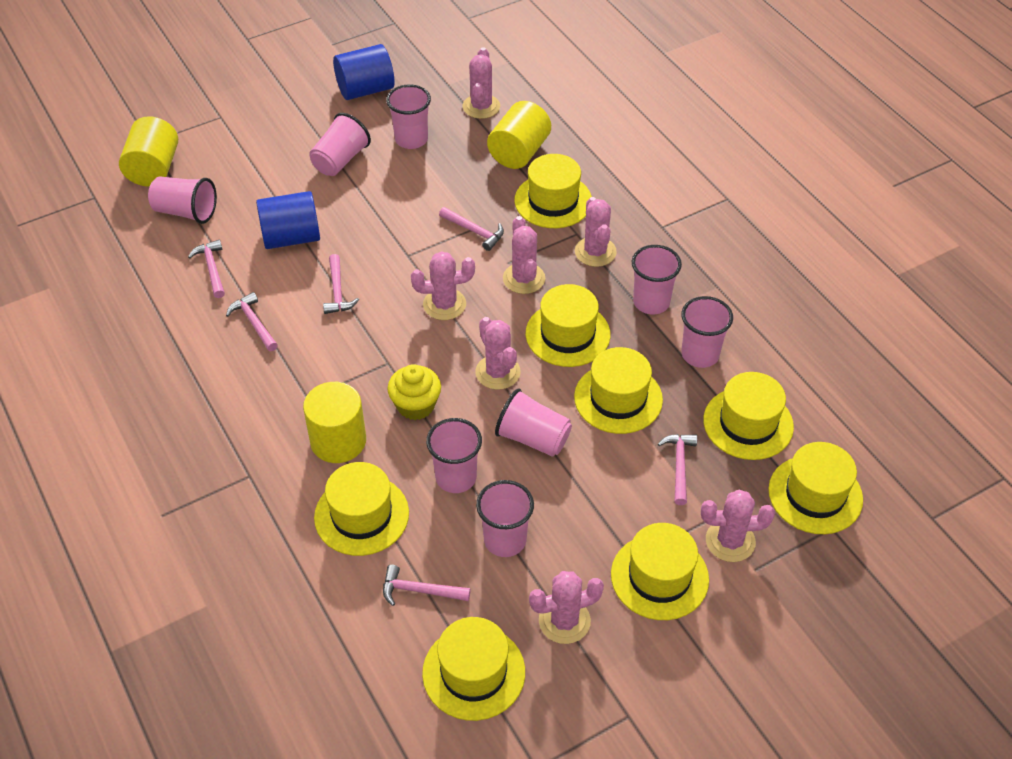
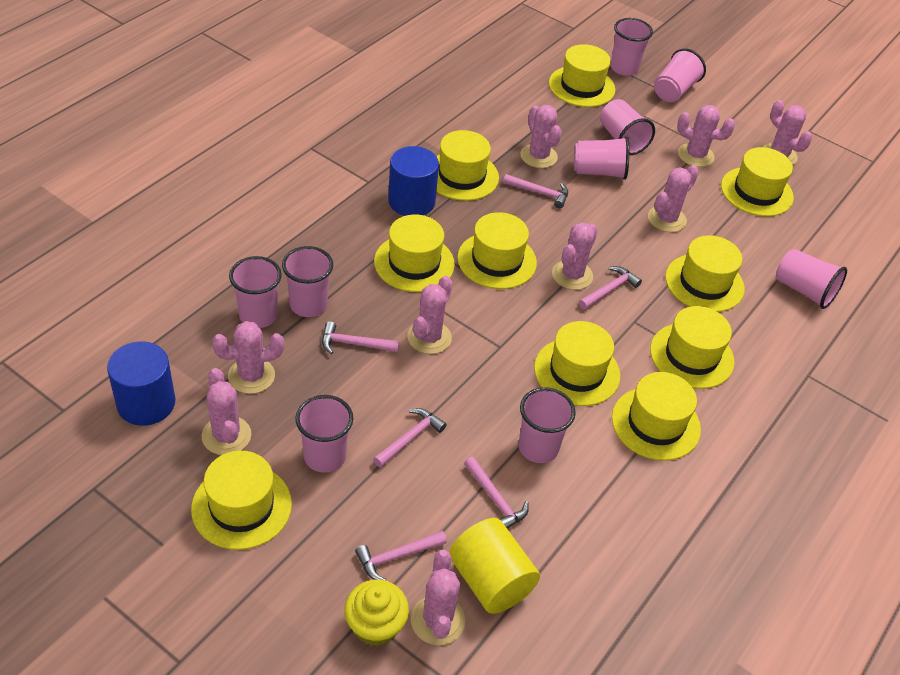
pink cactus: 7 -> 9
pink cup: 8 -> 9
yellow cylinder: 3 -> 1
yellow hat: 8 -> 10

